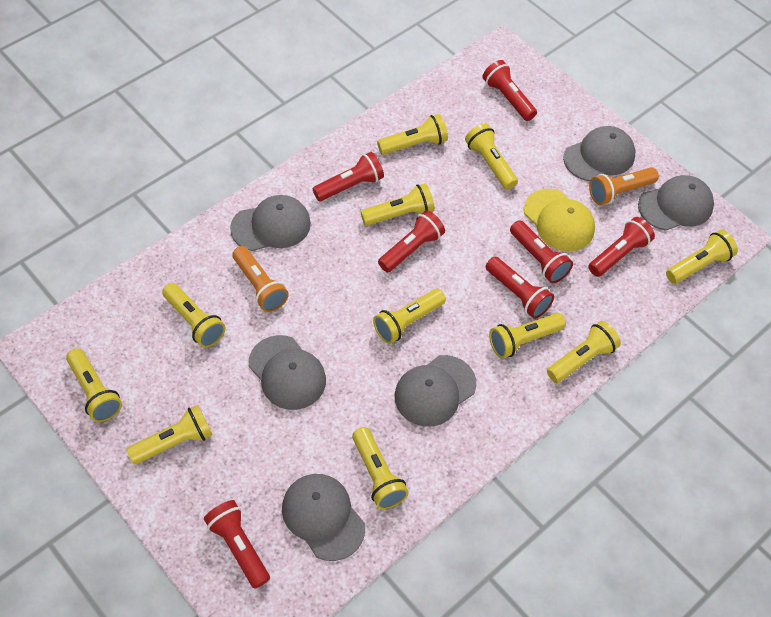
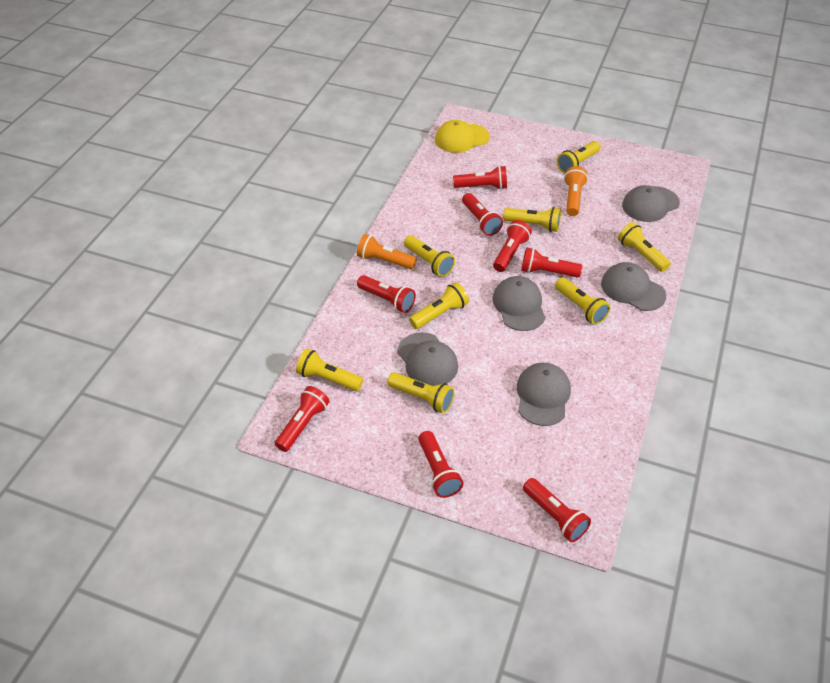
grey cap: 6 -> 5
red flashlight: 7 -> 8
yellow flashlight: 11 -> 8

